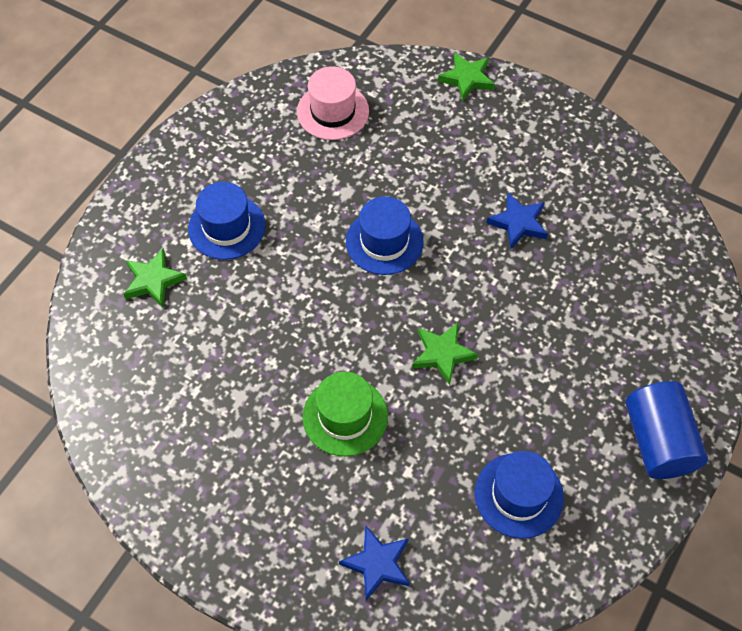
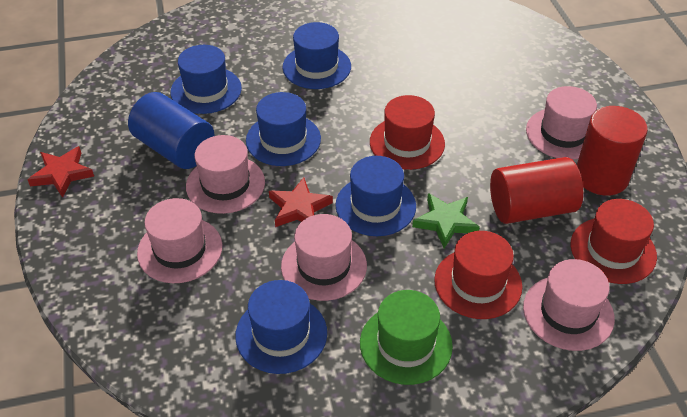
blue hat: 3 -> 5
blue star: 2 -> 0
green star: 3 -> 1
pink hat: 1 -> 5
red cylinder: 0 -> 2
red hat: 0 -> 3
red star: 0 -> 2

